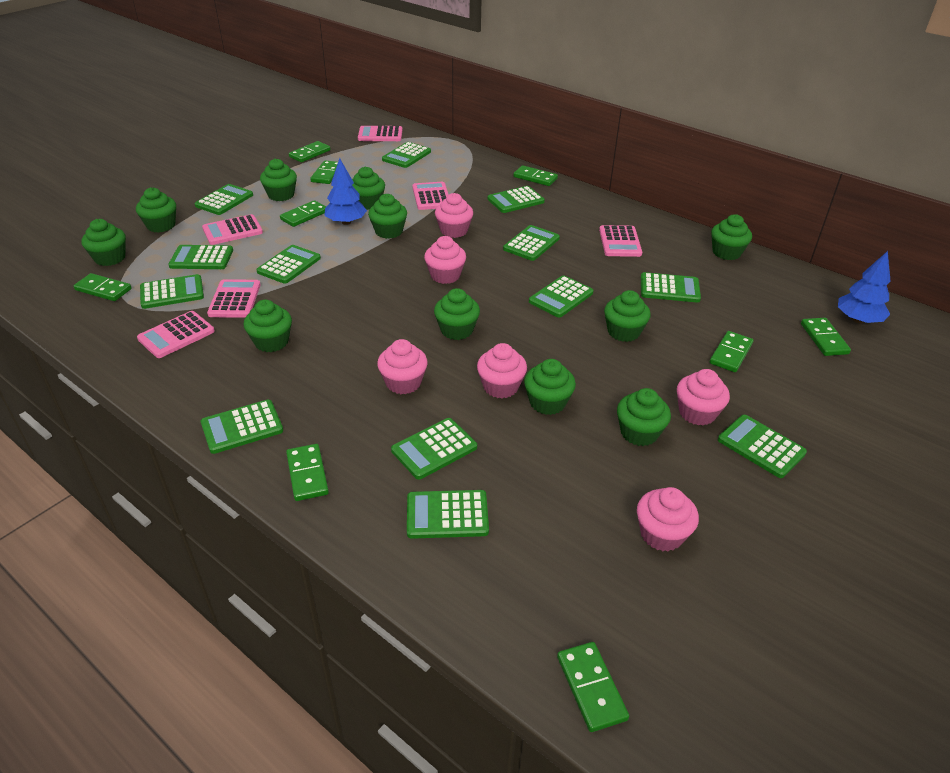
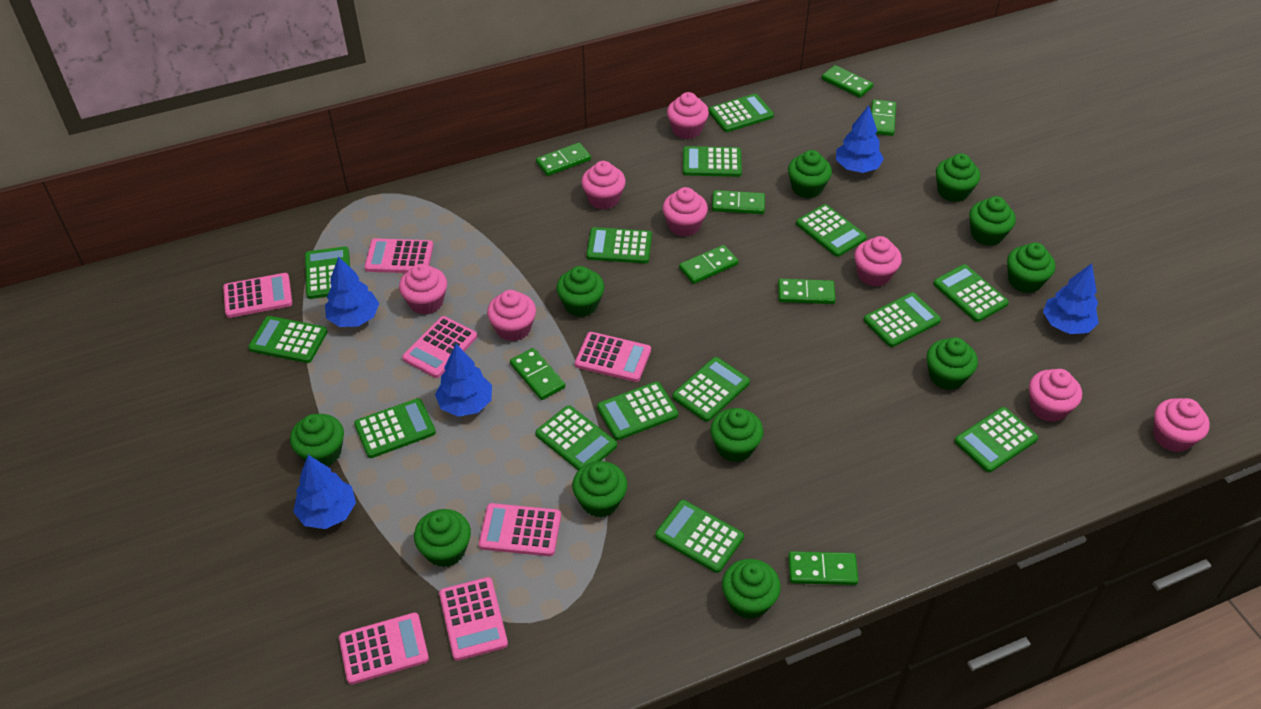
blue tree: 2 -> 5
green calculator: 13 -> 14
green domino: 9 -> 8
pink calculator: 6 -> 7
pink cupcake: 6 -> 8

